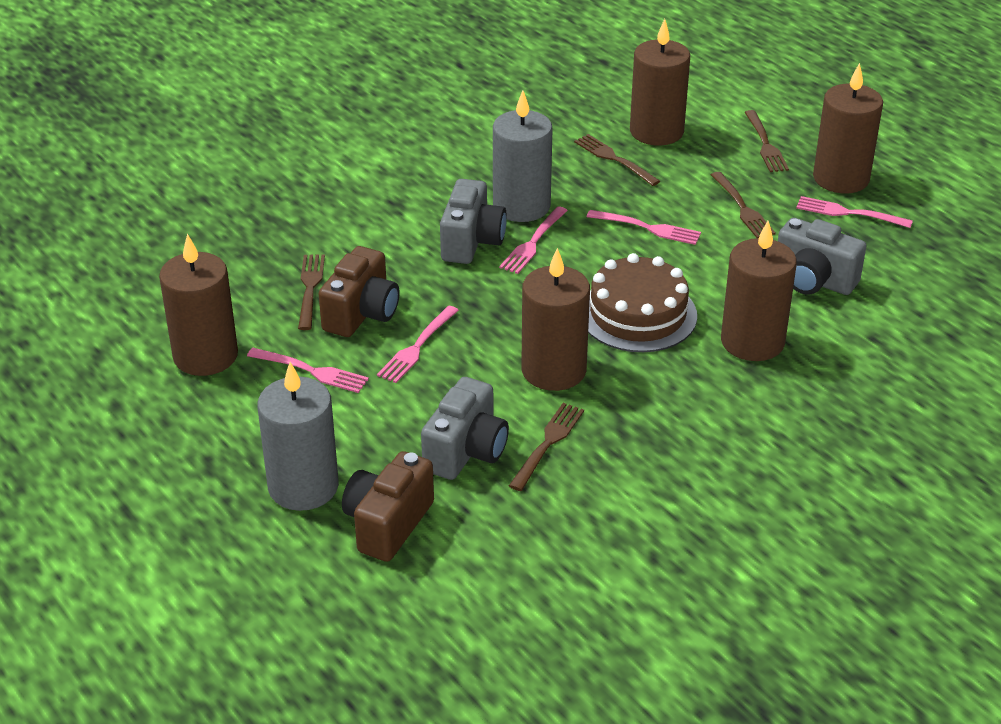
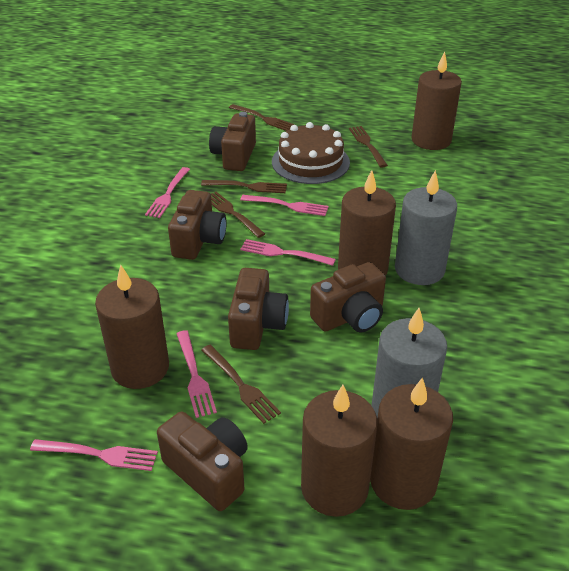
brown camera: 2 -> 5
grey camera: 3 -> 0

